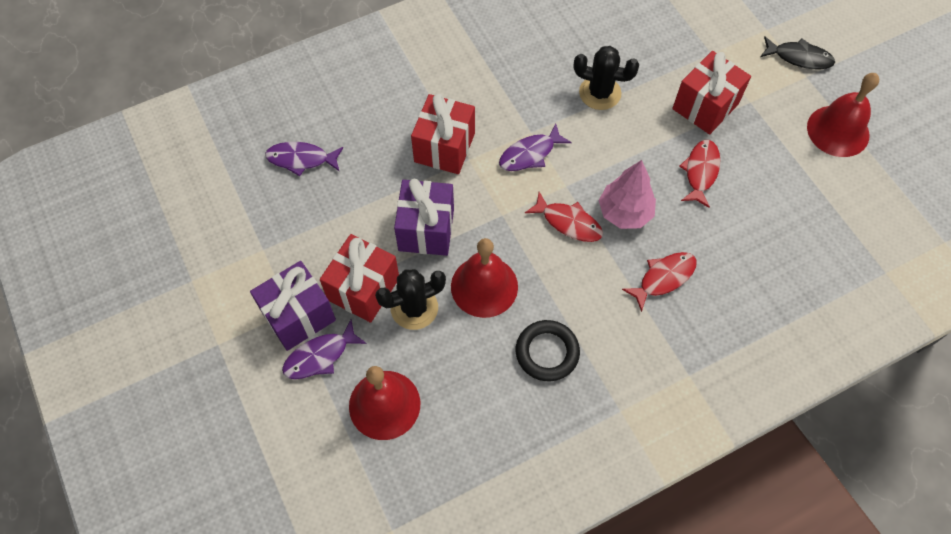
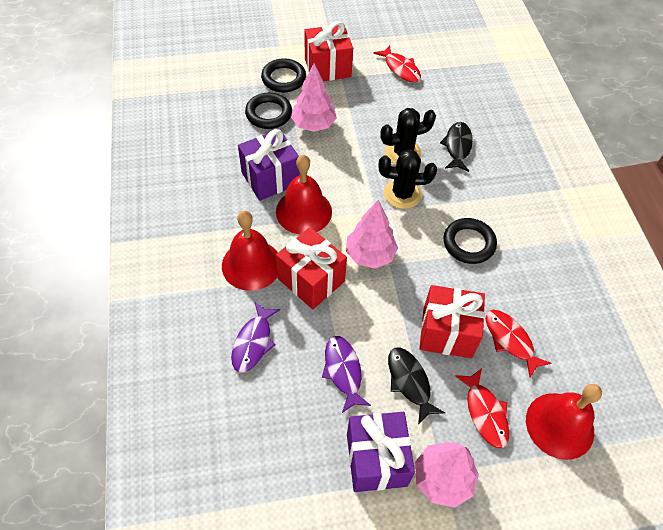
black fish: 1 -> 2
black ring: 1 -> 3
pink tree: 1 -> 3
purple fish: 3 -> 2

